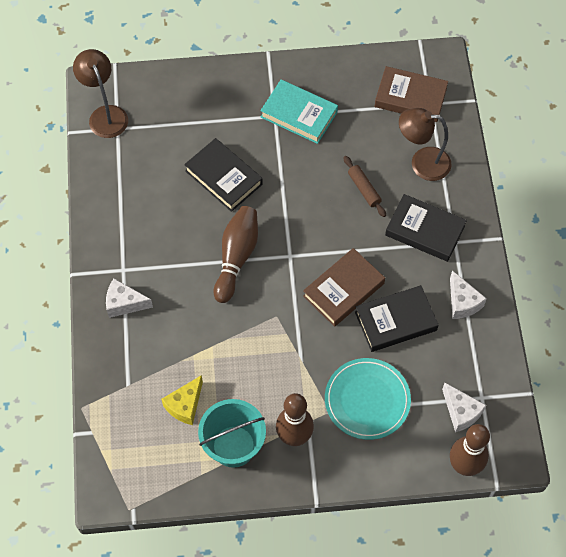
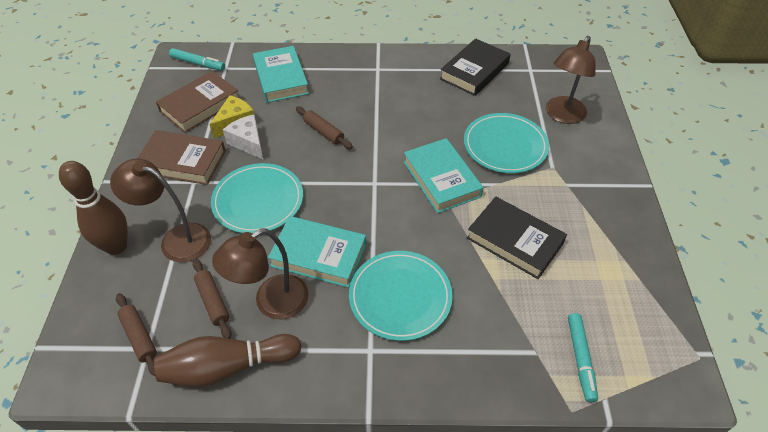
black book: 3 -> 2
brown bowling pin: 3 -> 2
brown lamp: 2 -> 3
brown rolling pin: 1 -> 3
turquoise book: 1 -> 3
turquoise bucket: 1 -> 0
turquoise marker: 0 -> 2
turquoise plate: 1 -> 3
white cheese: 3 -> 1

